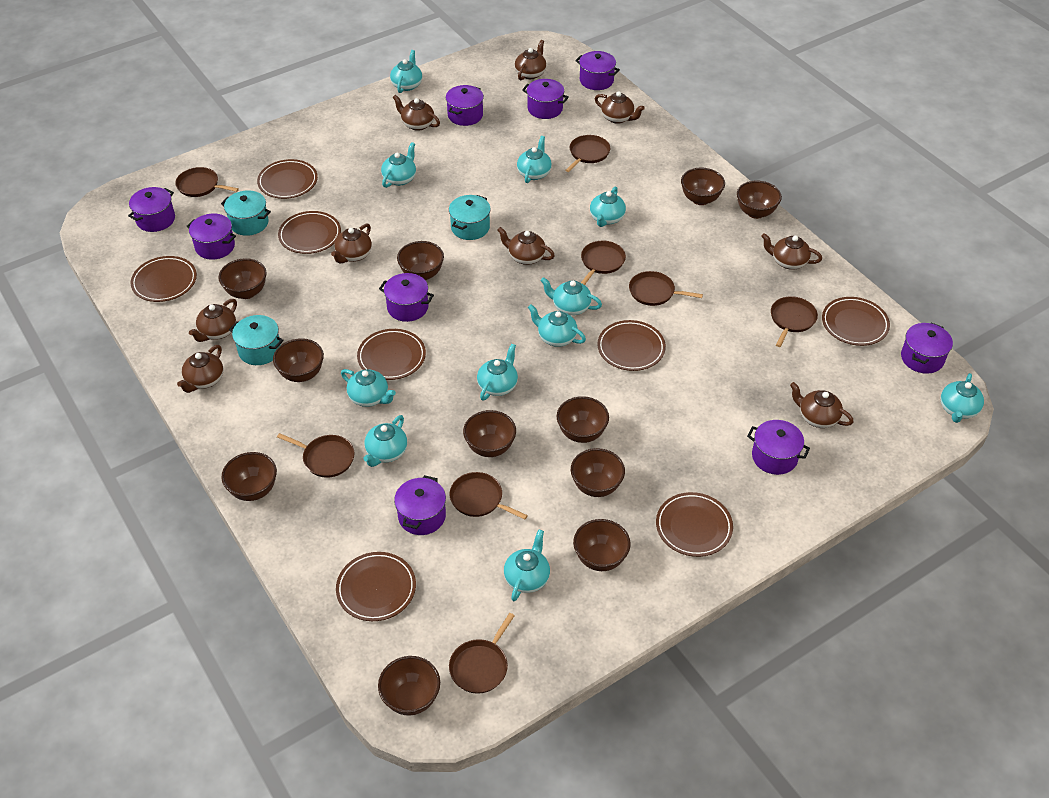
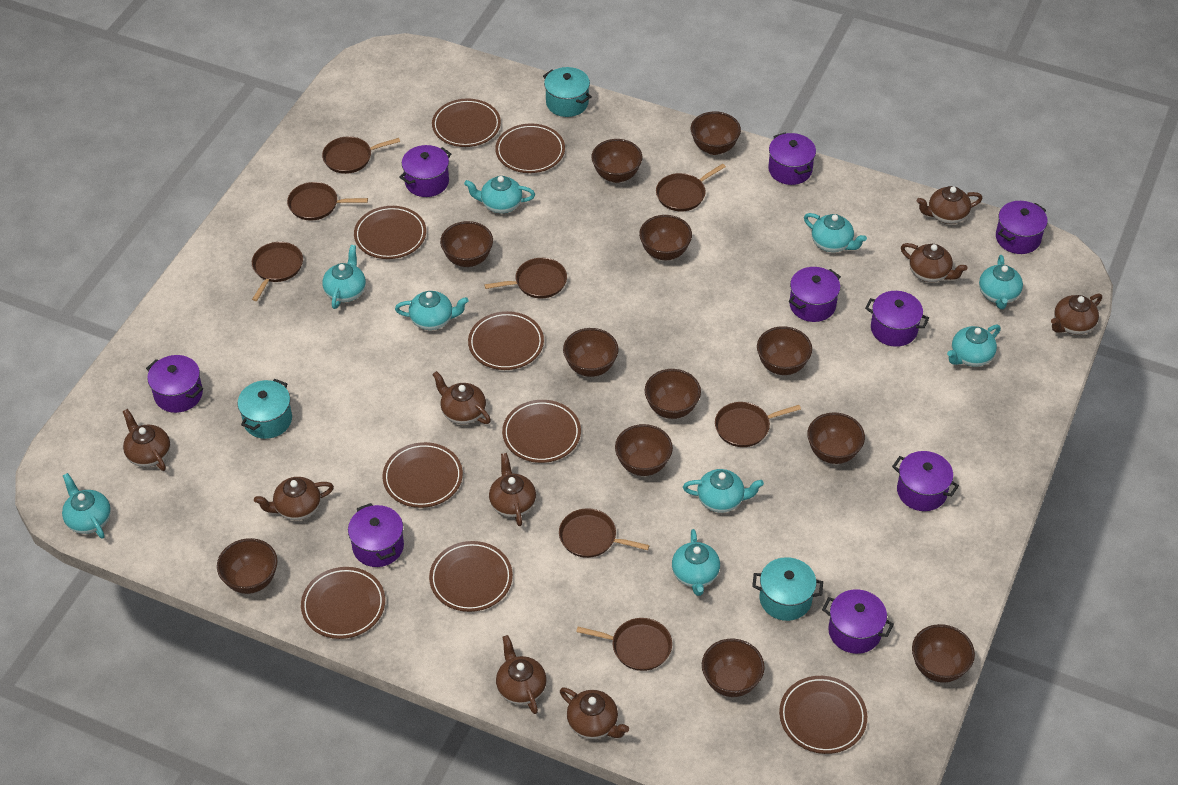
brown bowl: 11 -> 12
brown plate: 8 -> 9
turquoise teapot: 11 -> 9

